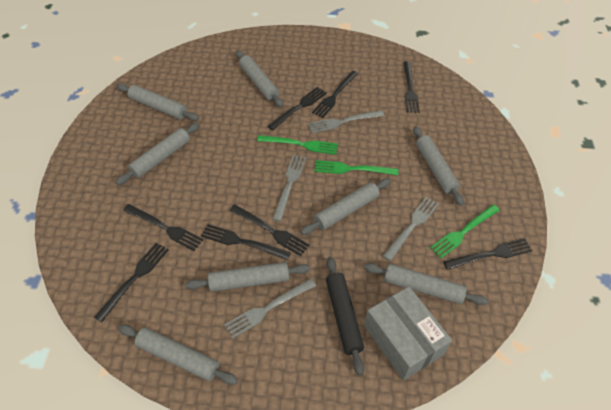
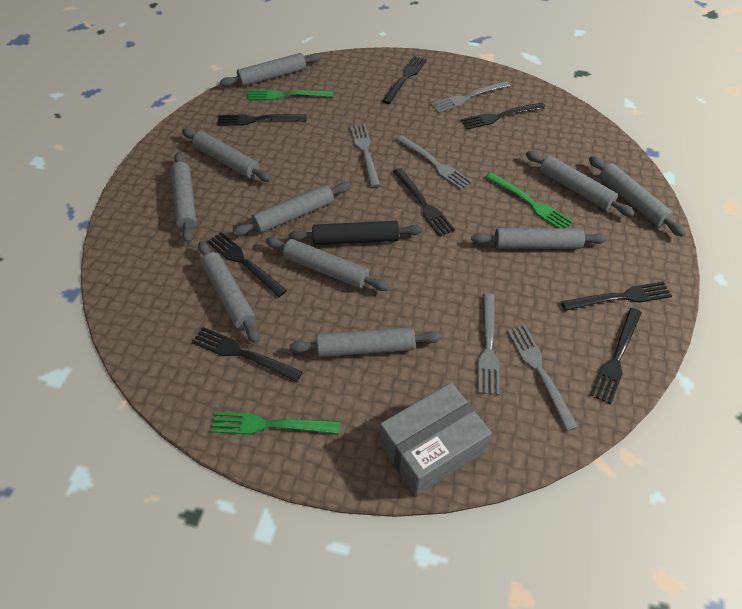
grey fork: 4 -> 5
grey rolling pin: 8 -> 10

